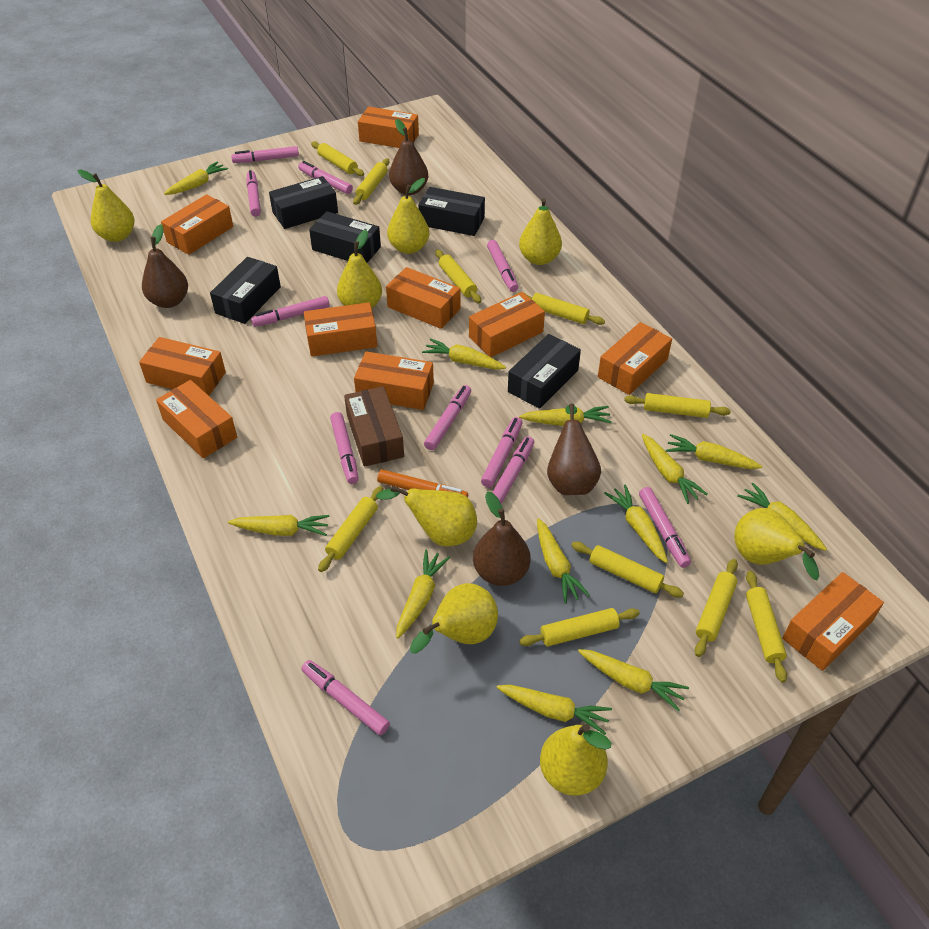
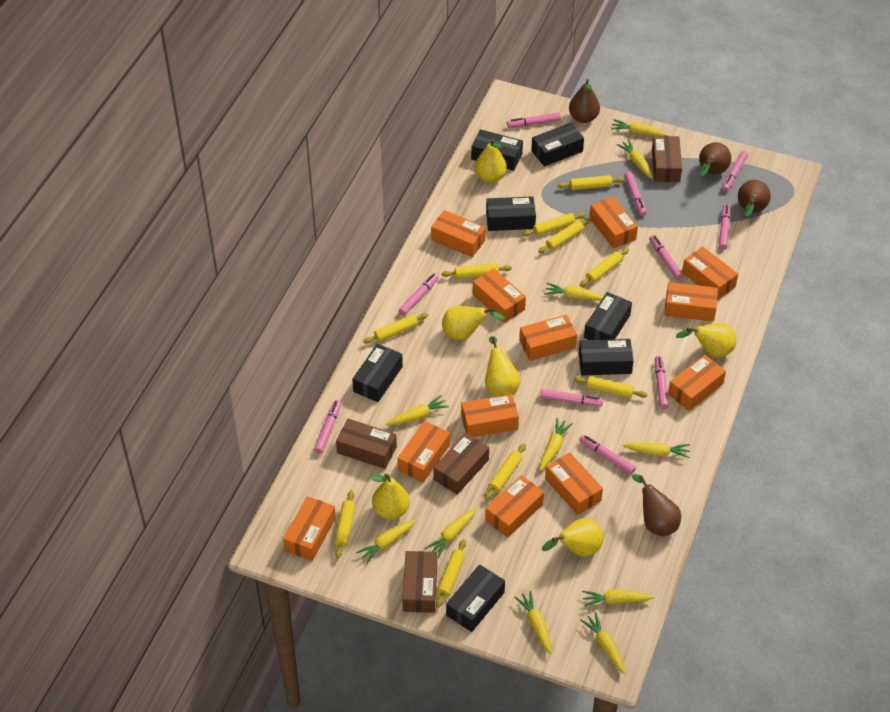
black box: 5 -> 7
brown box: 1 -> 4
orange box: 10 -> 12
orange marker: 1 -> 0
pink marker: 11 -> 10
yellow carrot: 12 -> 11
yellow pear: 8 -> 6

